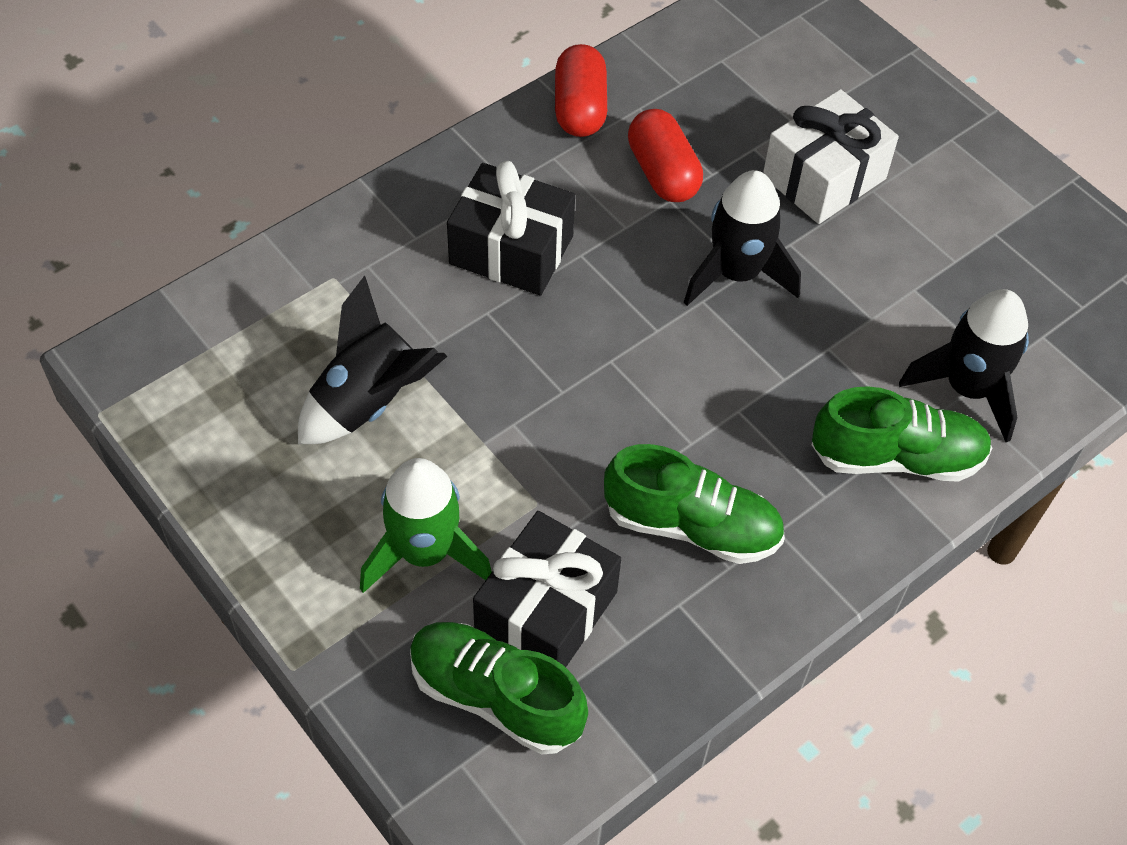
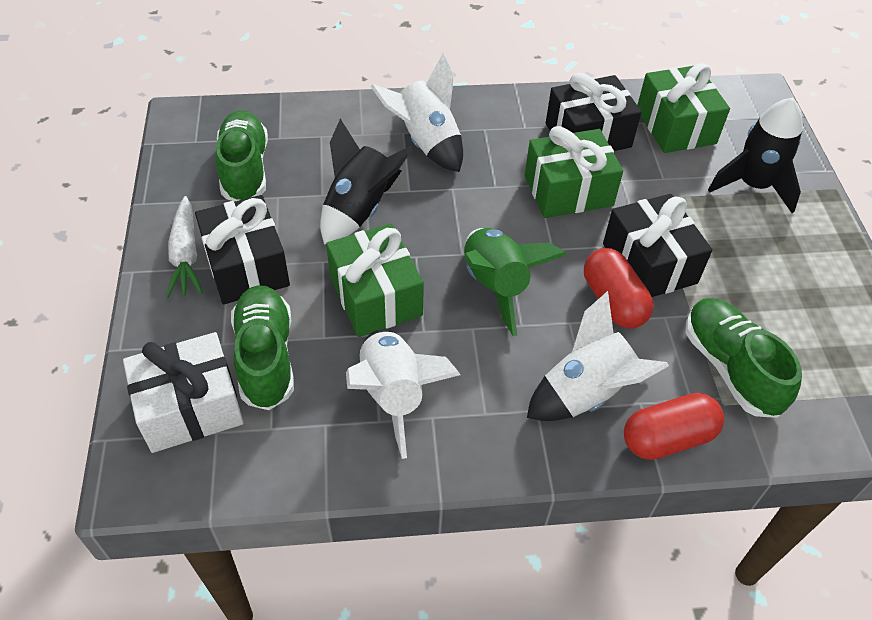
black gift: 2 -> 3
black rocket: 3 -> 2
green gift: 0 -> 3
white carrot: 0 -> 1
white rocket: 0 -> 3

